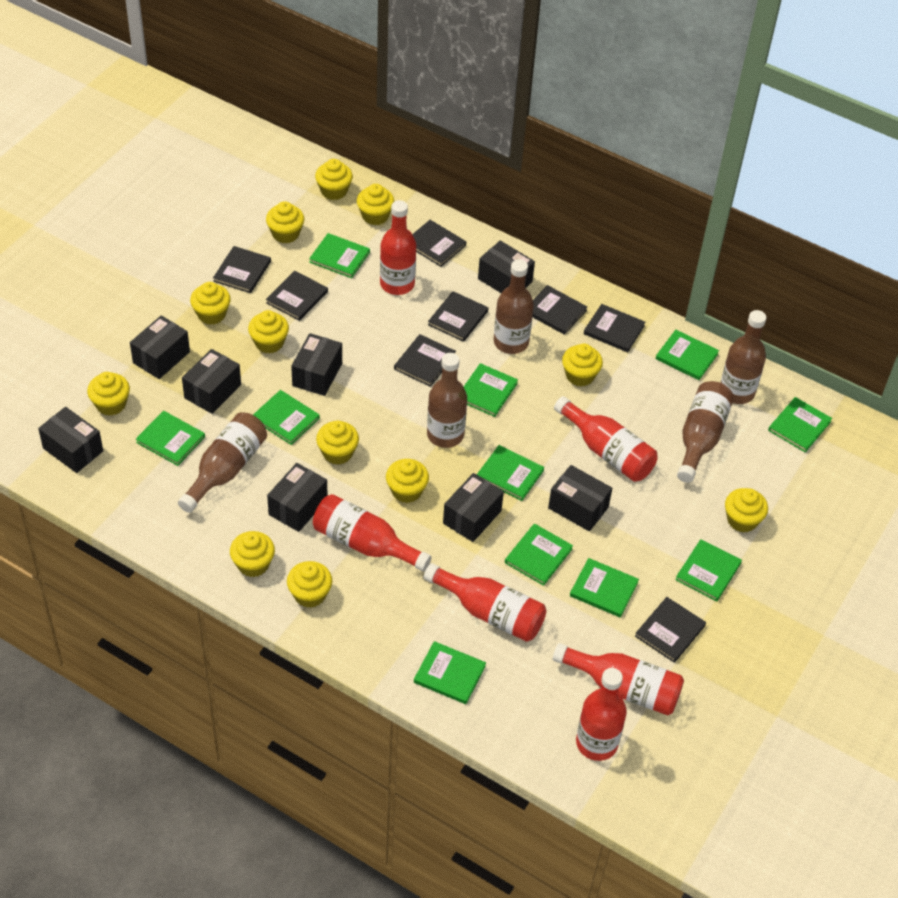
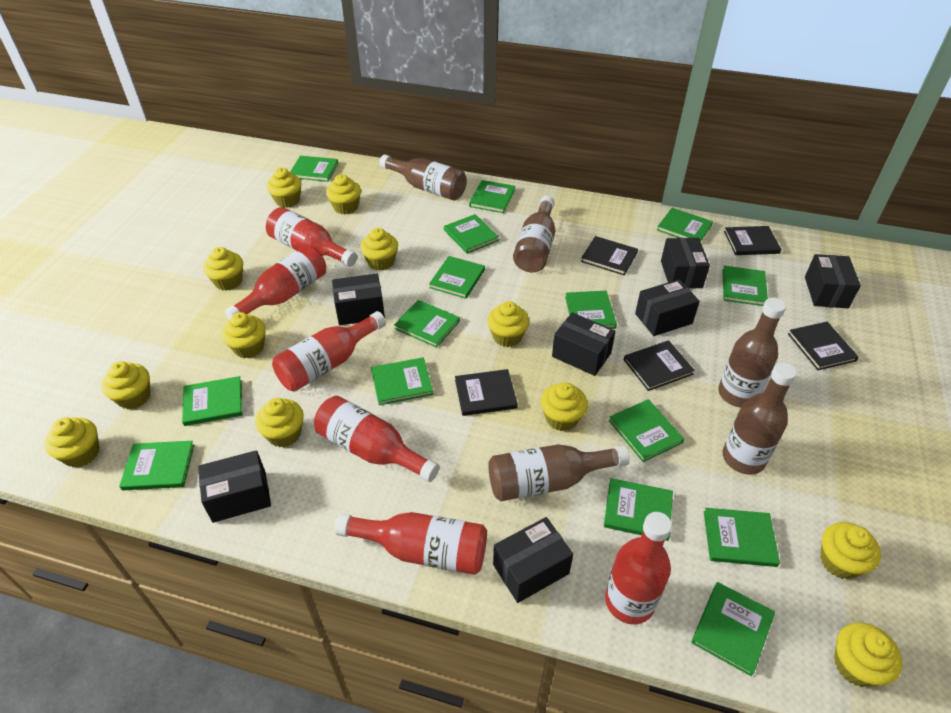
black book: 8 -> 5
black box: 8 -> 7
green book: 11 -> 15

